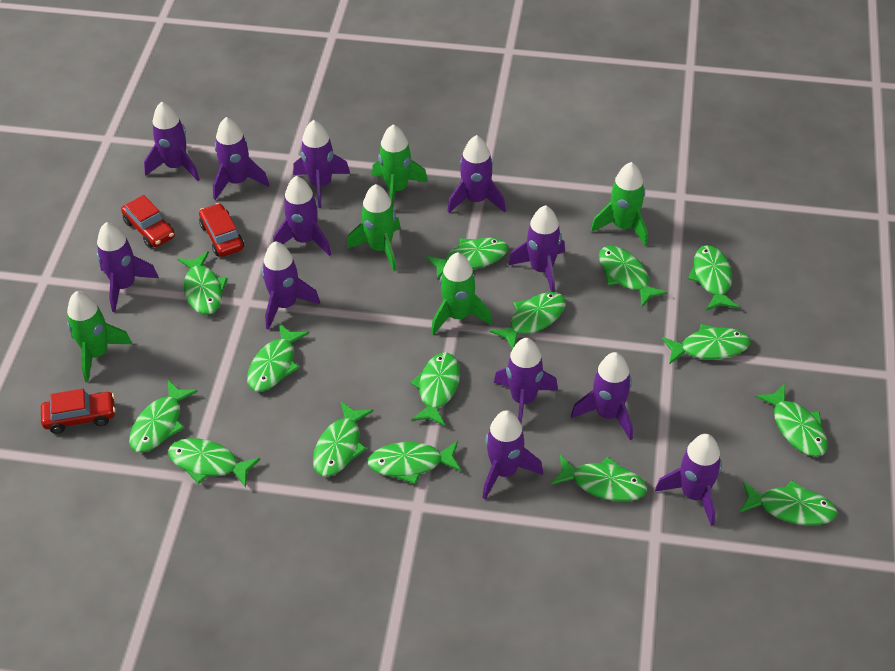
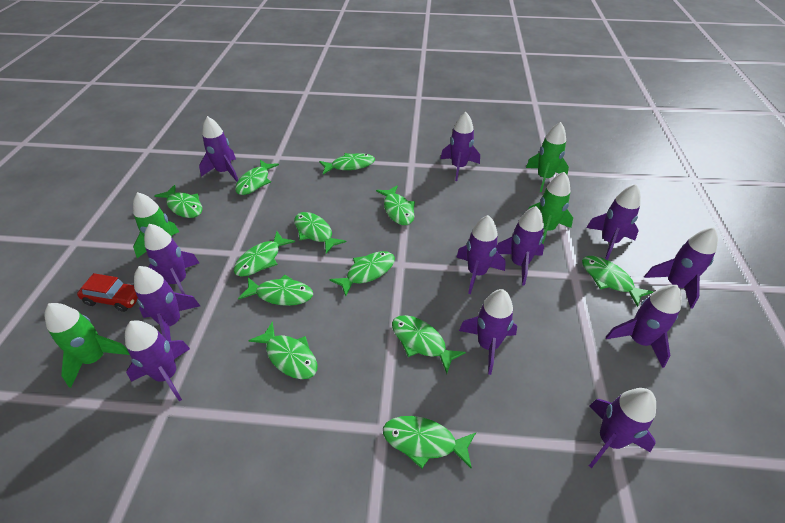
green fish: 15 -> 12
green rocket: 5 -> 4
red car: 3 -> 1

